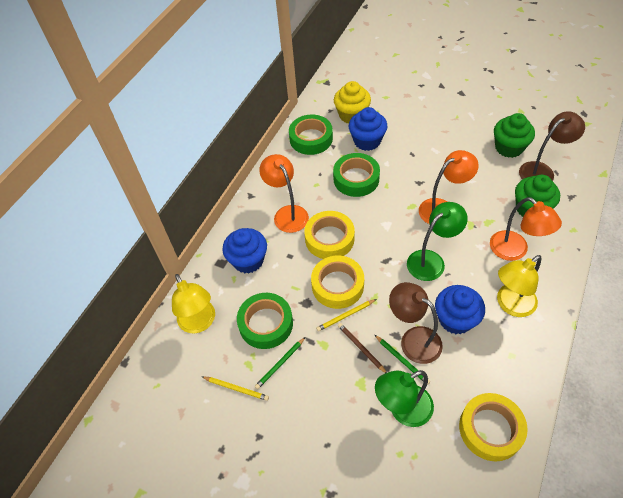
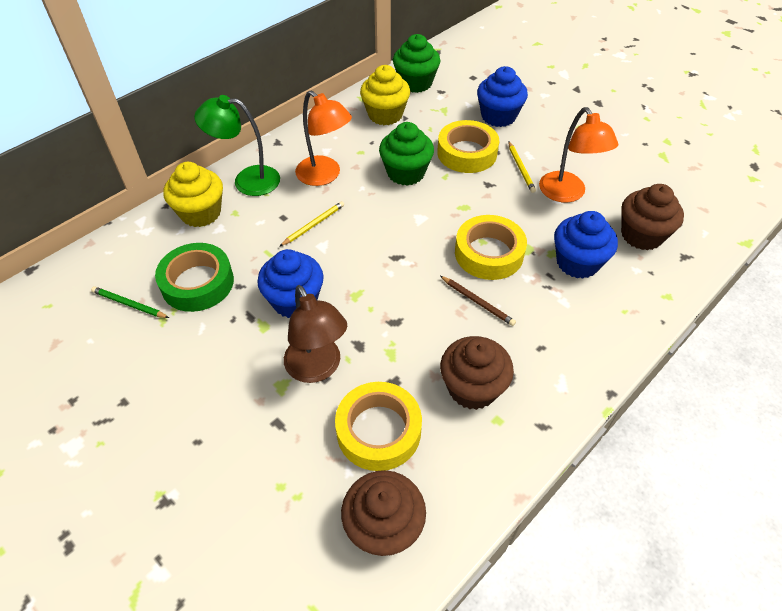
brown cupcake: 0 -> 3
brown lamp: 2 -> 1
green lamp: 2 -> 1
green pencil: 2 -> 1
green tape: 3 -> 1
orange lamp: 3 -> 2
yellow cupcake: 1 -> 2
yellow lamp: 2 -> 0

